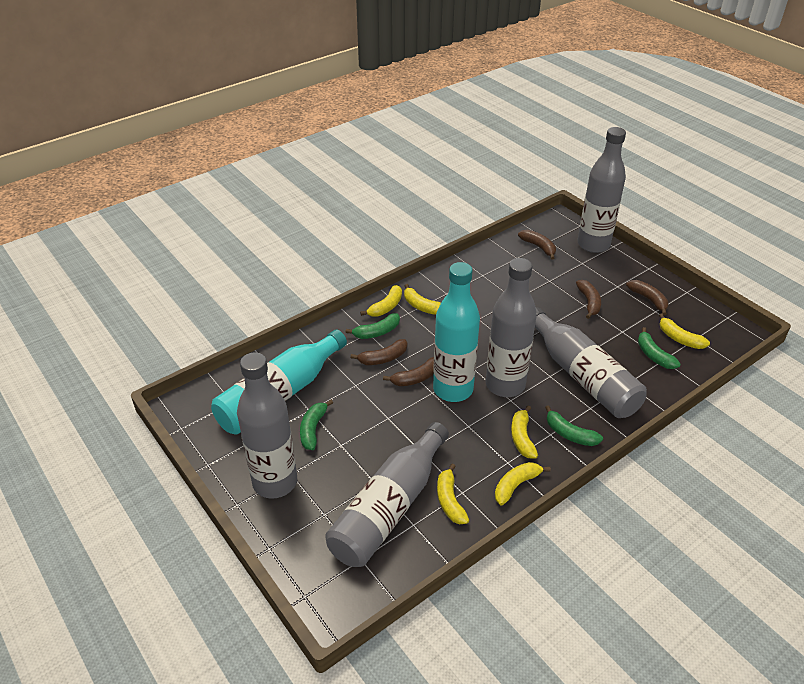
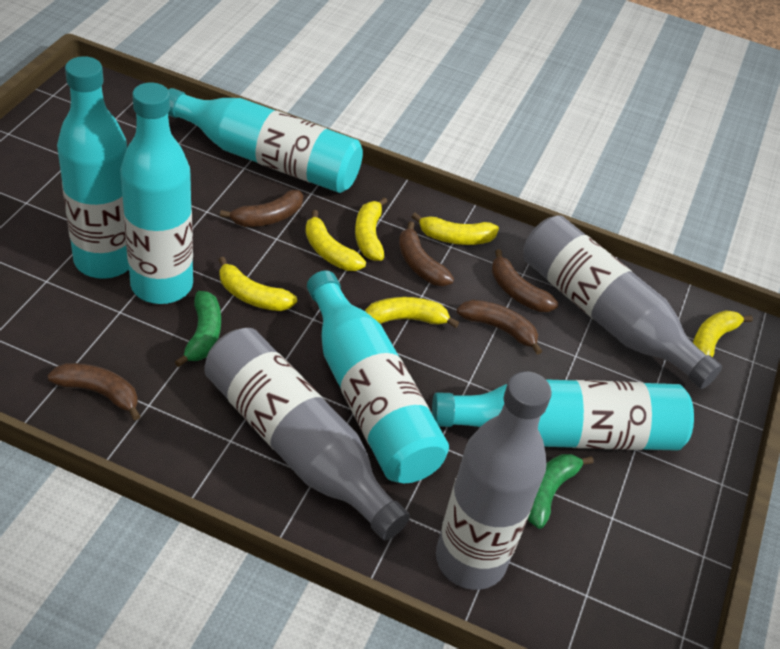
green banana: 4 -> 2
grey bottle: 5 -> 3
turquoise bottle: 2 -> 5

